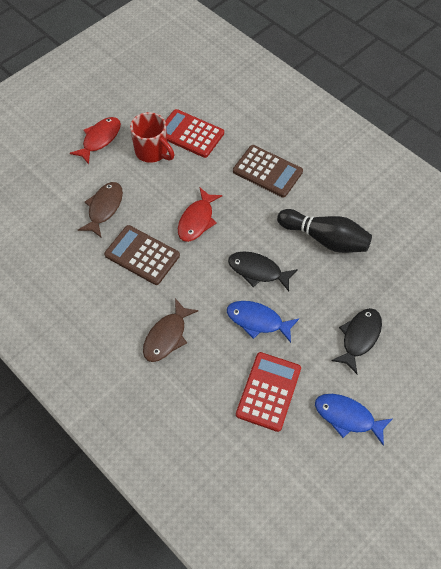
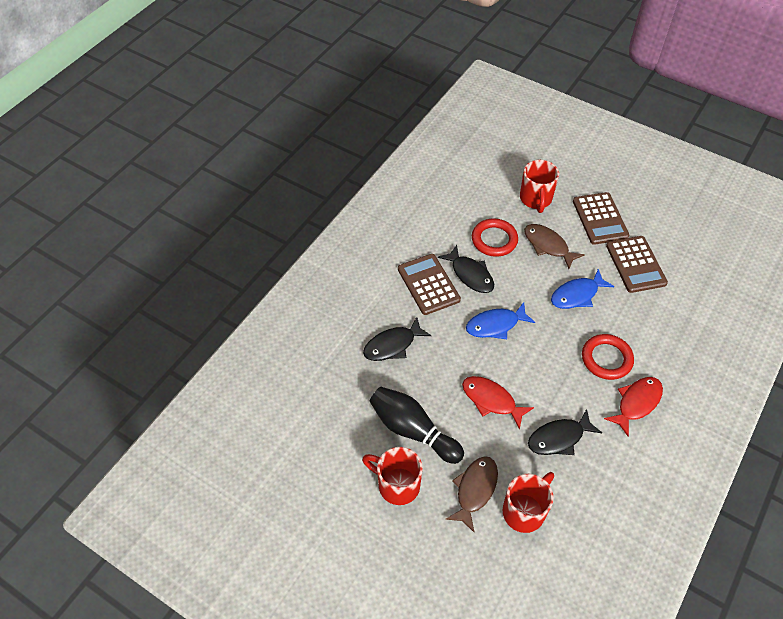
black fish: 2 -> 3
brown calculator: 2 -> 3
red calculator: 2 -> 0
red mug: 1 -> 3
red ring: 0 -> 2

